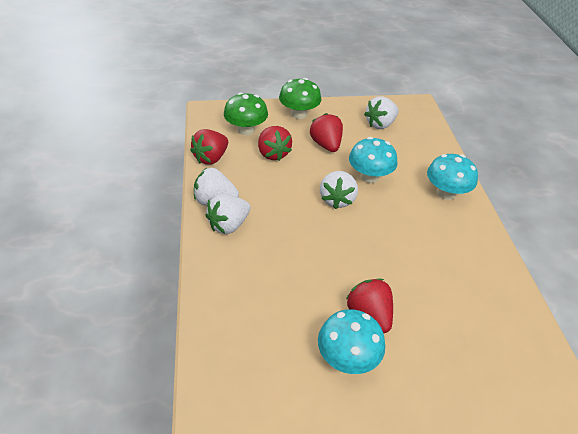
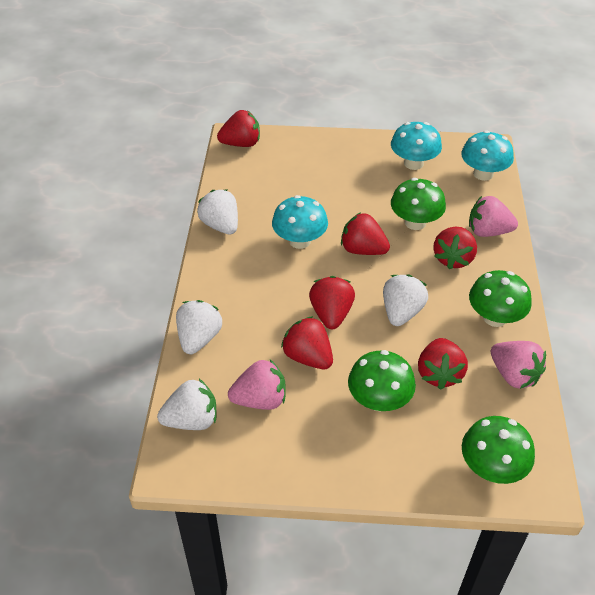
green mushroom: 2 -> 4
pink strawberry: 0 -> 3
red strawberry: 4 -> 6

